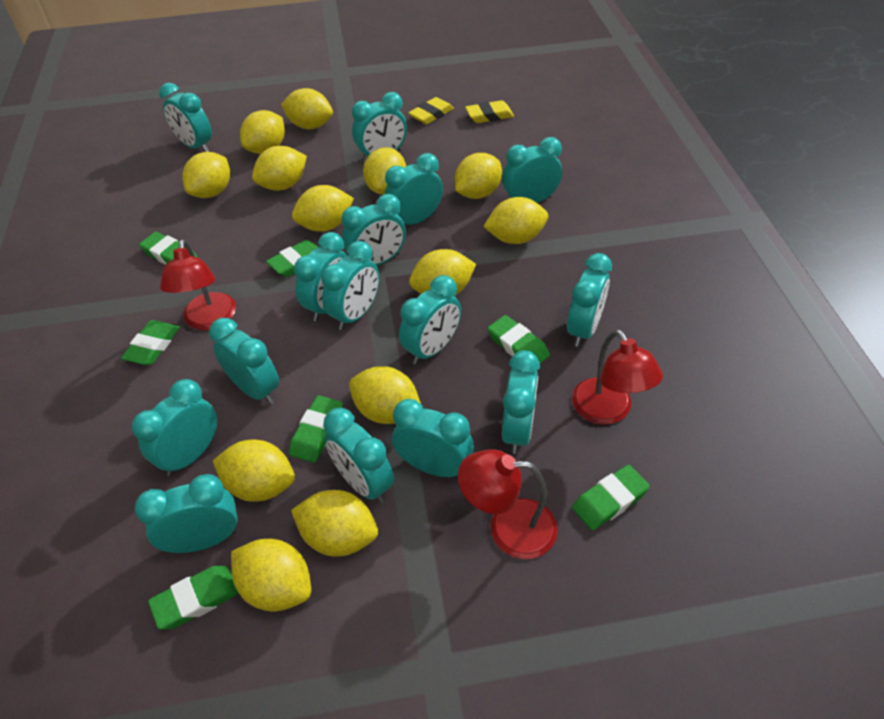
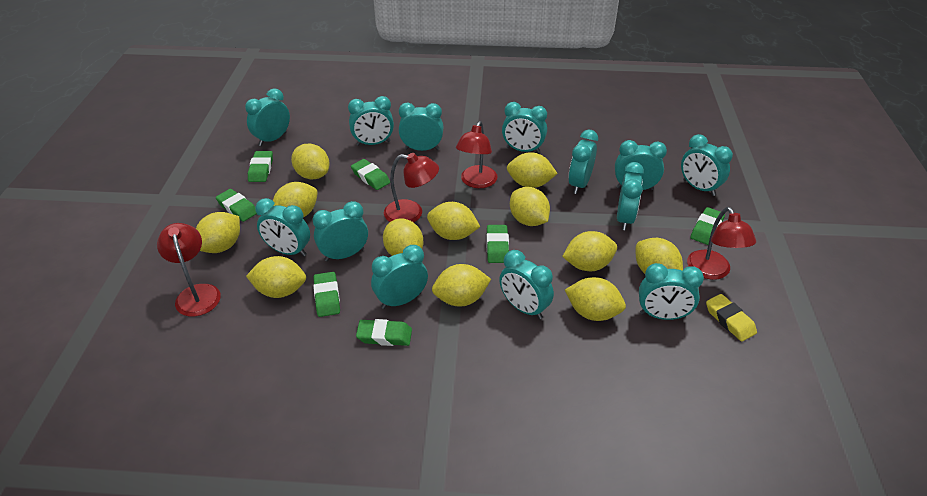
red lamp: 3 -> 4
turquoise clock: 15 -> 13
yellow eraser: 2 -> 1
yellow lemon: 13 -> 12

